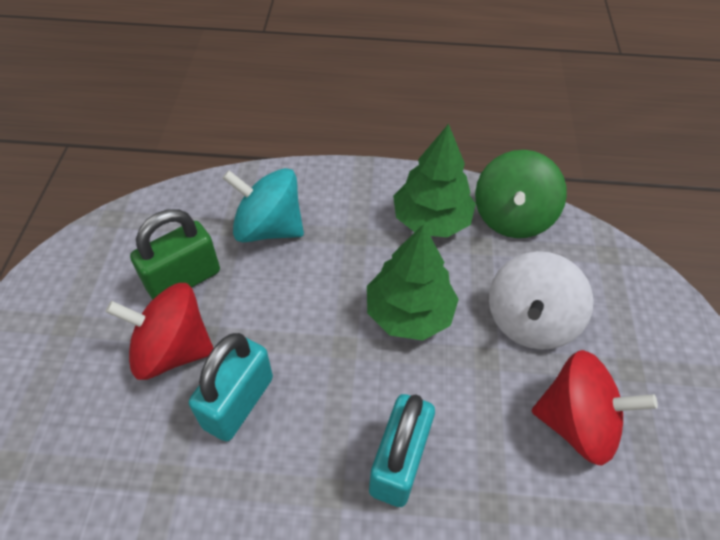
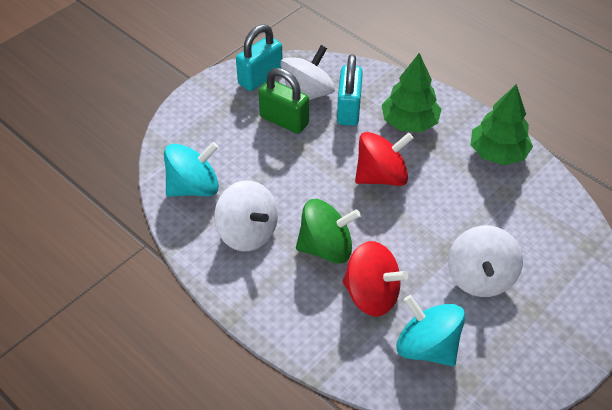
turquoise spinning top: 1 -> 2
white spinning top: 1 -> 3

